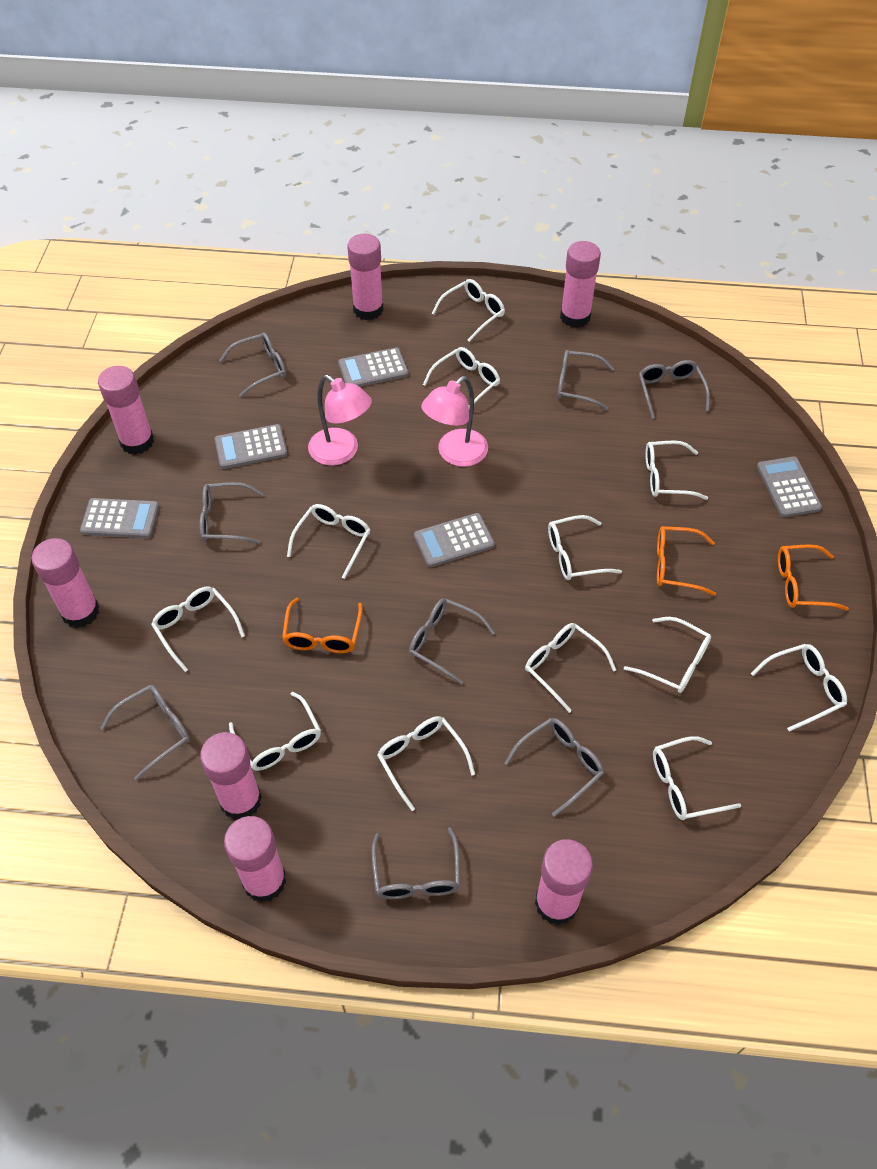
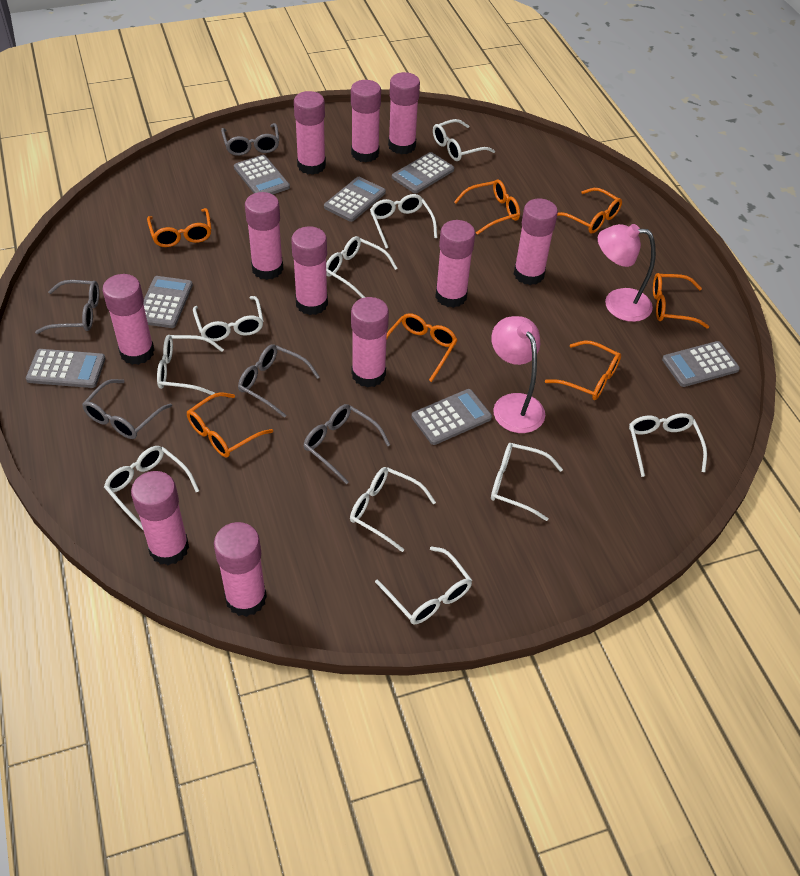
grey calculator: 5 -> 7
grey glasses: 8 -> 5
orange glasses: 3 -> 7
pink glue stick: 7 -> 11
white glasses: 12 -> 10

